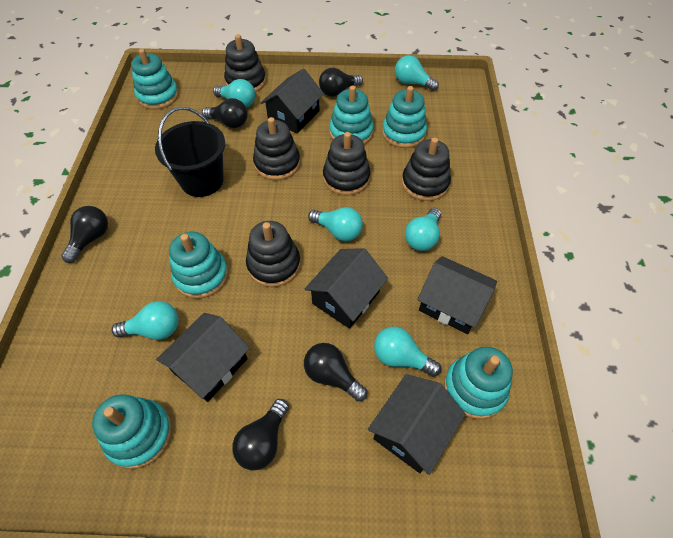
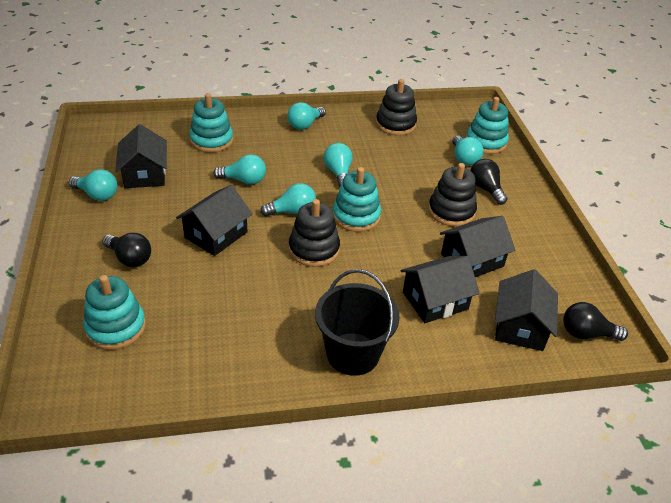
black light bulb: 5 -> 3
black stacking toy: 5 -> 3
turquoise stacking toy: 6 -> 4

